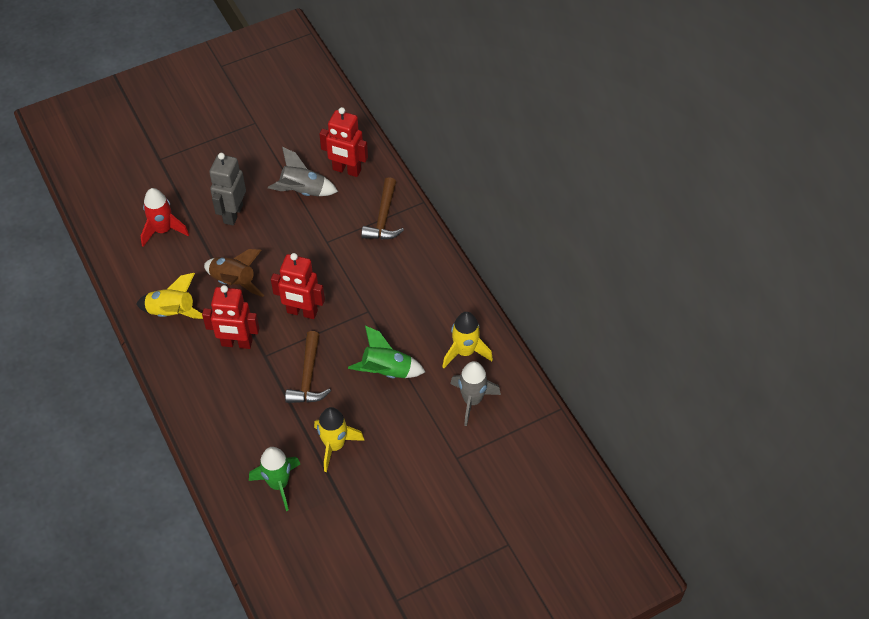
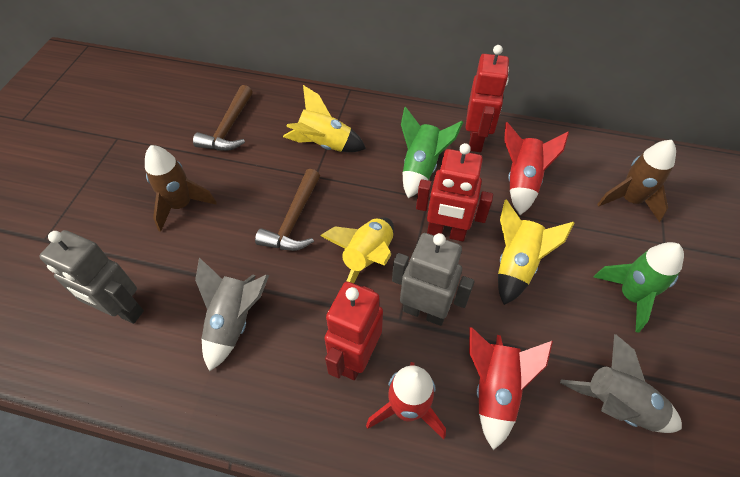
brown rocket: 1 -> 2
grey robot: 1 -> 2
red rocket: 1 -> 3

